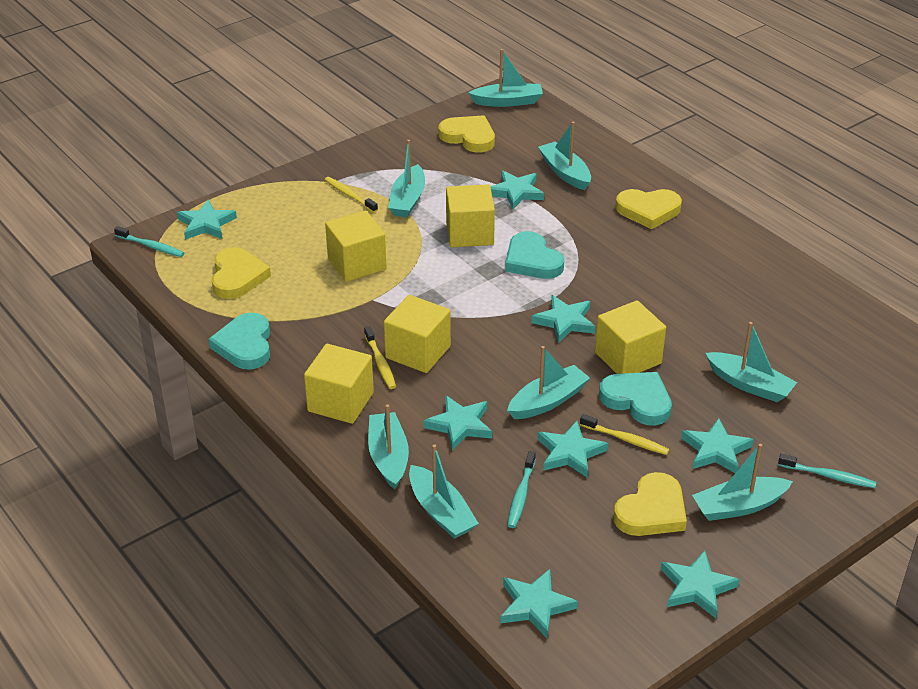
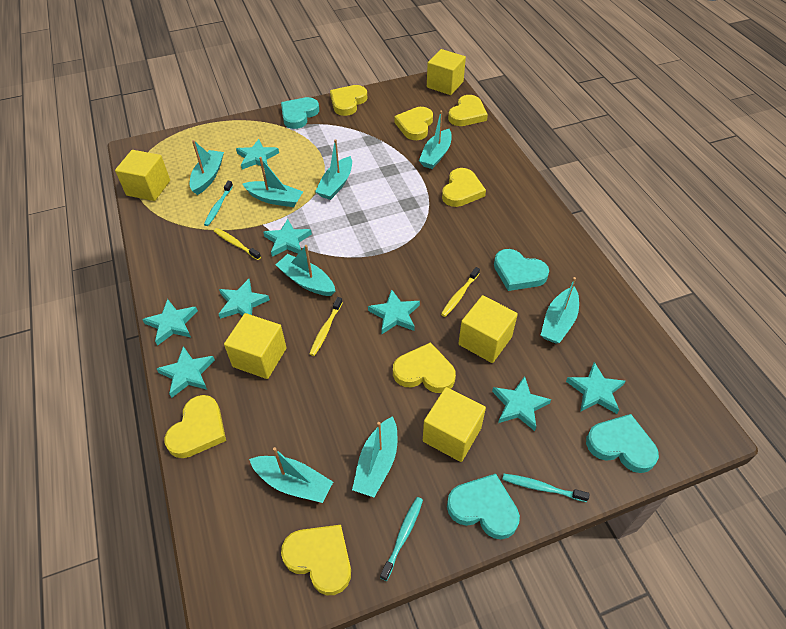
turquoise heart: 3 -> 4
yellow heart: 4 -> 7

